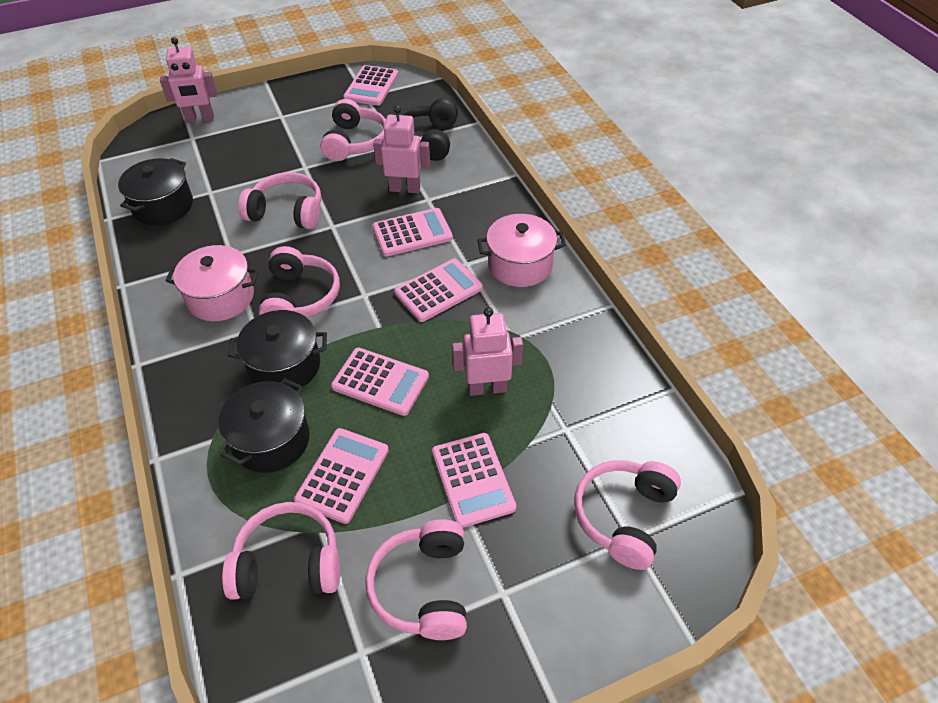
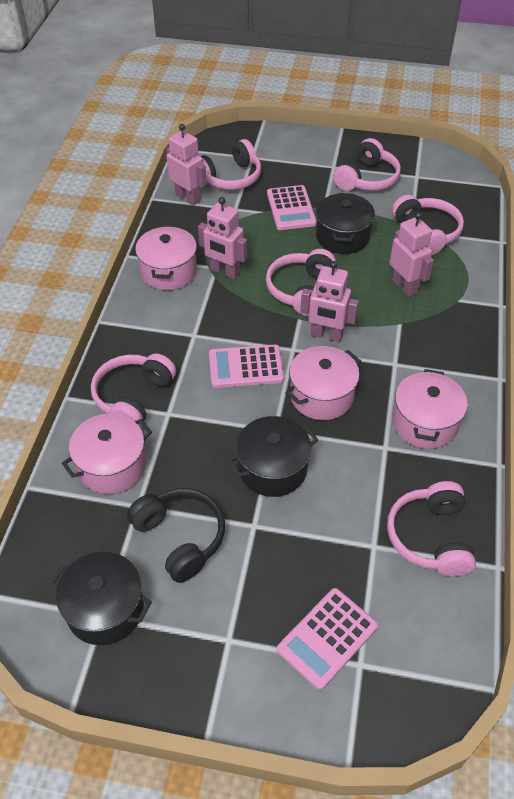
pink calculator: 6 -> 3
pink pot: 2 -> 4
pink robot: 3 -> 4

